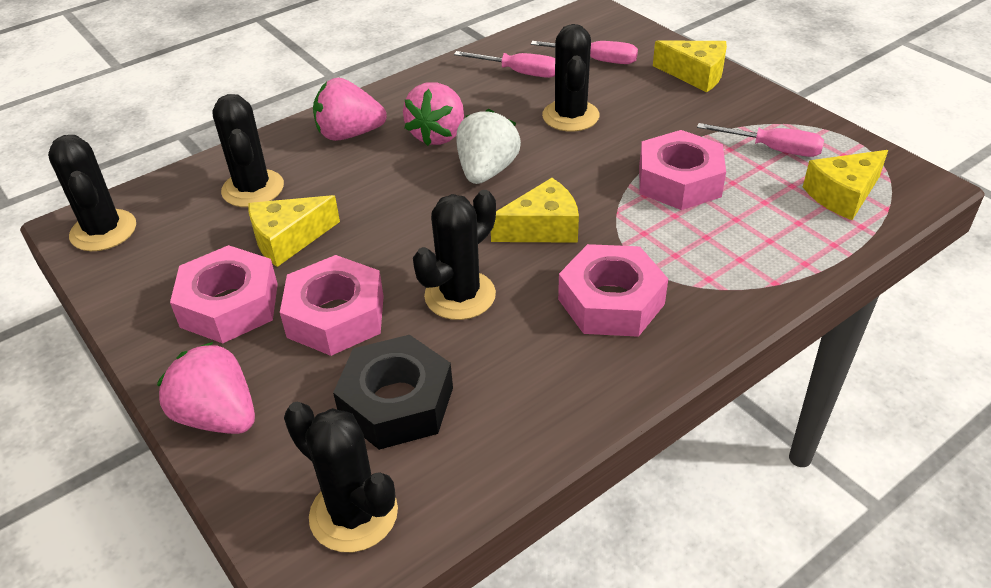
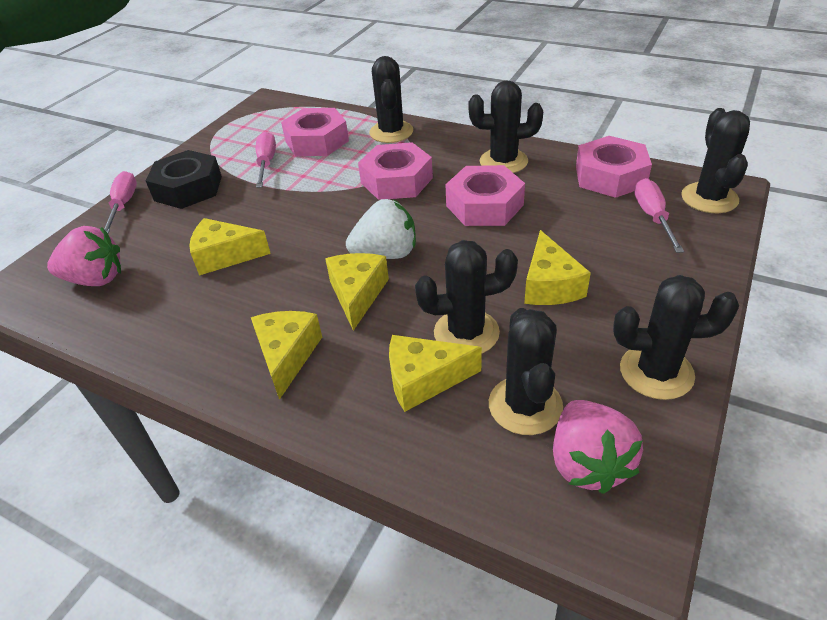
black cactus: 5 -> 6
pink strawberry: 3 -> 2
yellow cheese: 4 -> 5

